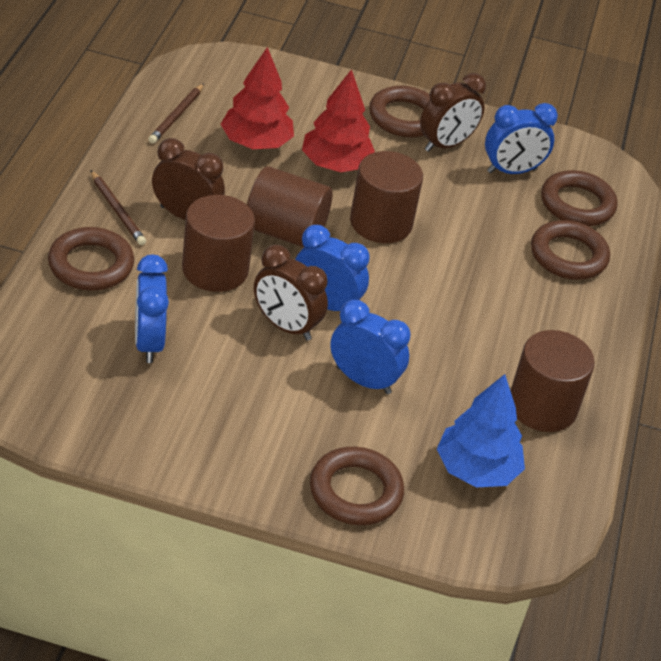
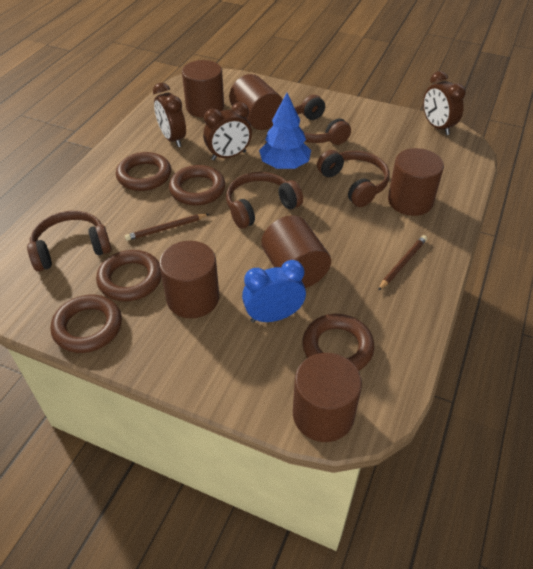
blue clock: 4 -> 1
brown cylinder: 4 -> 6
brown headphones: 0 -> 4
red tree: 2 -> 0

